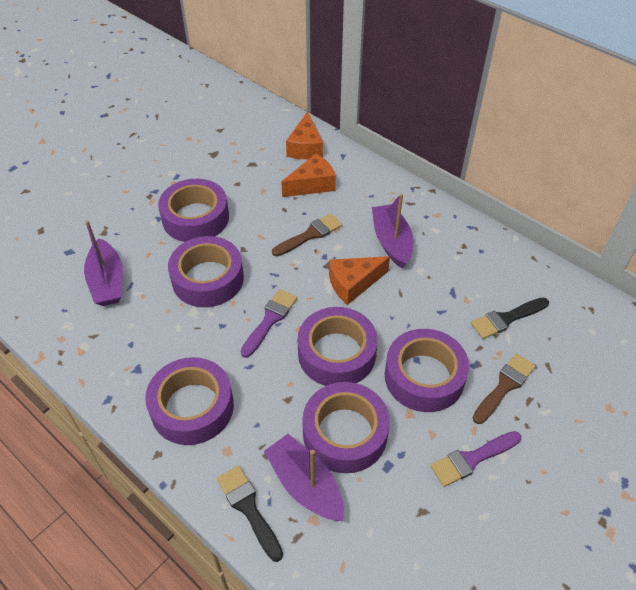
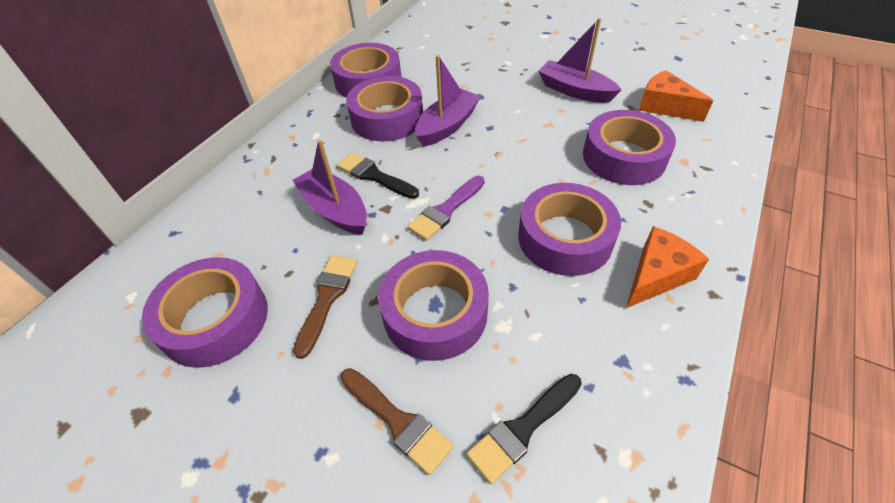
orange cheese: 3 -> 2
purple brush: 2 -> 1

